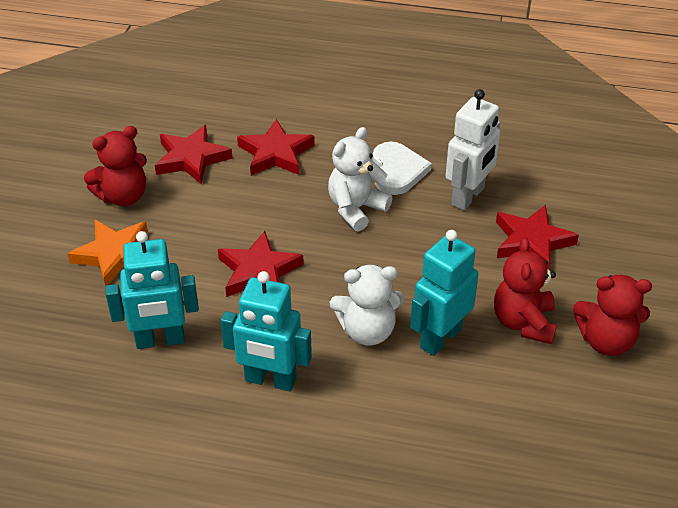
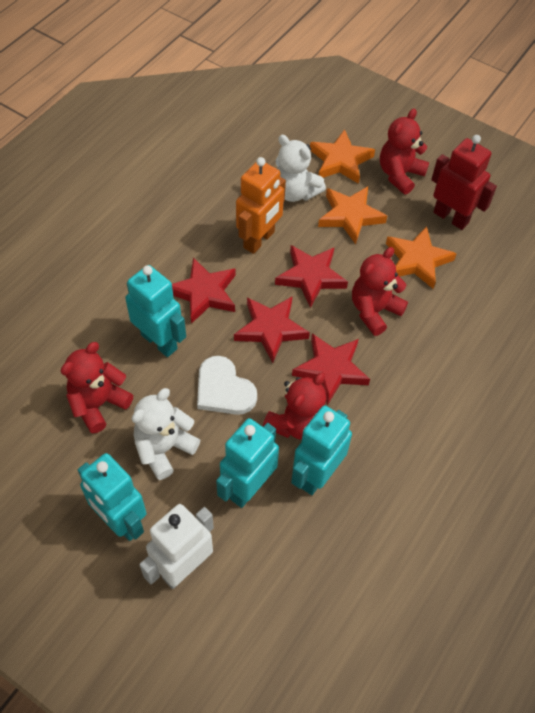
orange robot: 0 -> 1
orange star: 1 -> 3
red robot: 0 -> 1
red teddy bear: 3 -> 4
turquoise robot: 3 -> 4

